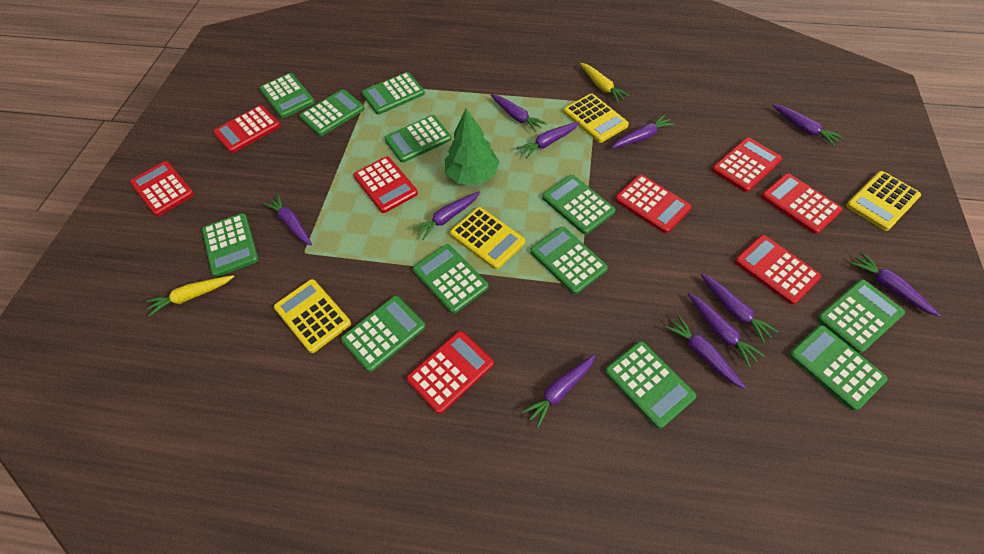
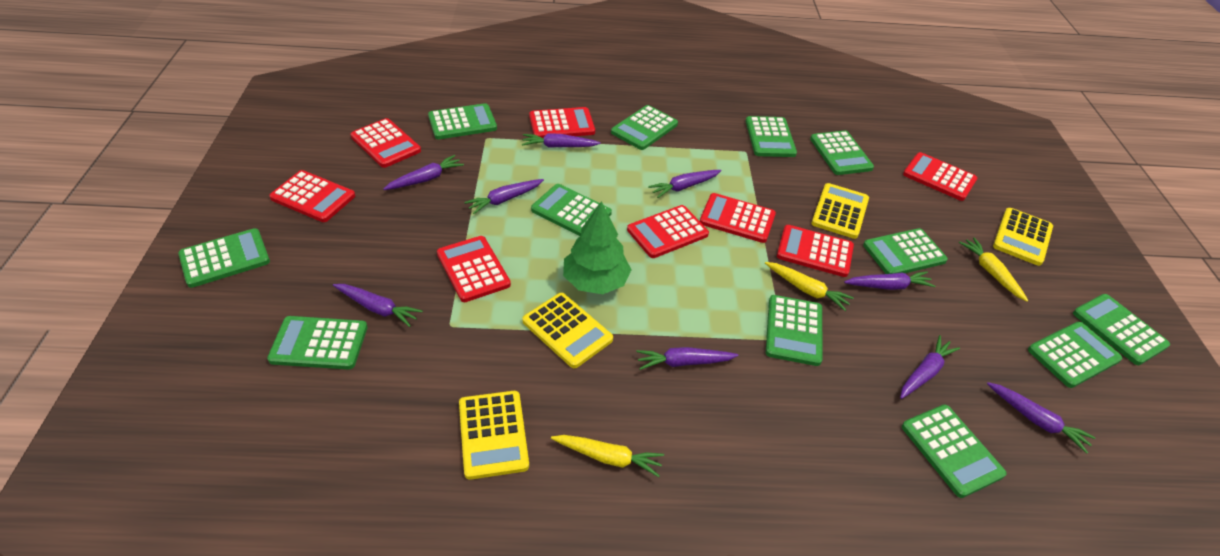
purple carrot: 11 -> 9
yellow carrot: 2 -> 3

